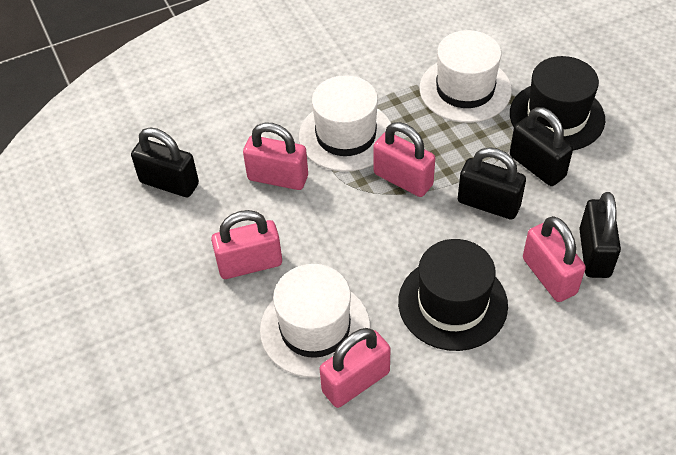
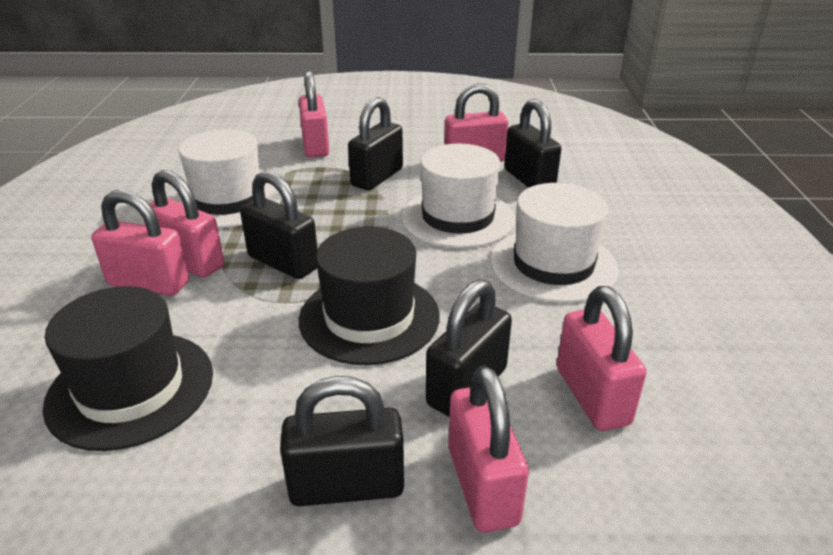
black padlock: 4 -> 5
pink padlock: 5 -> 6

